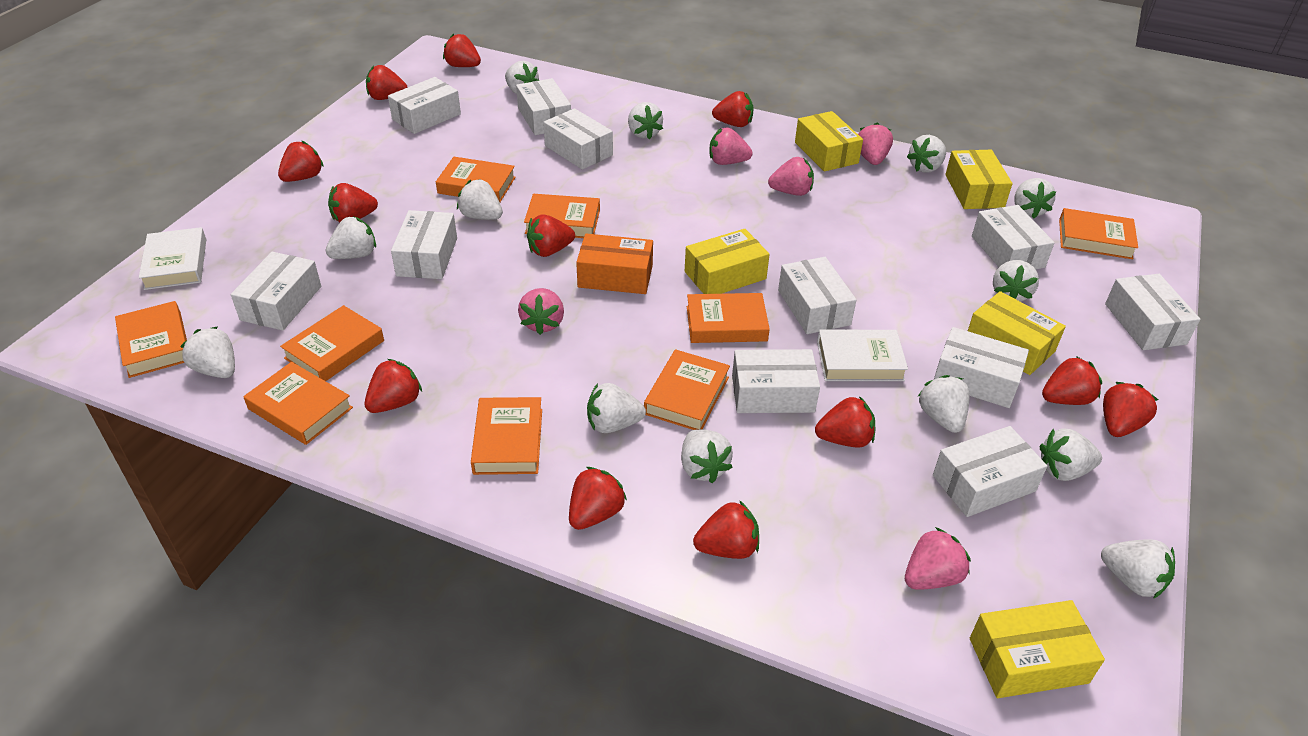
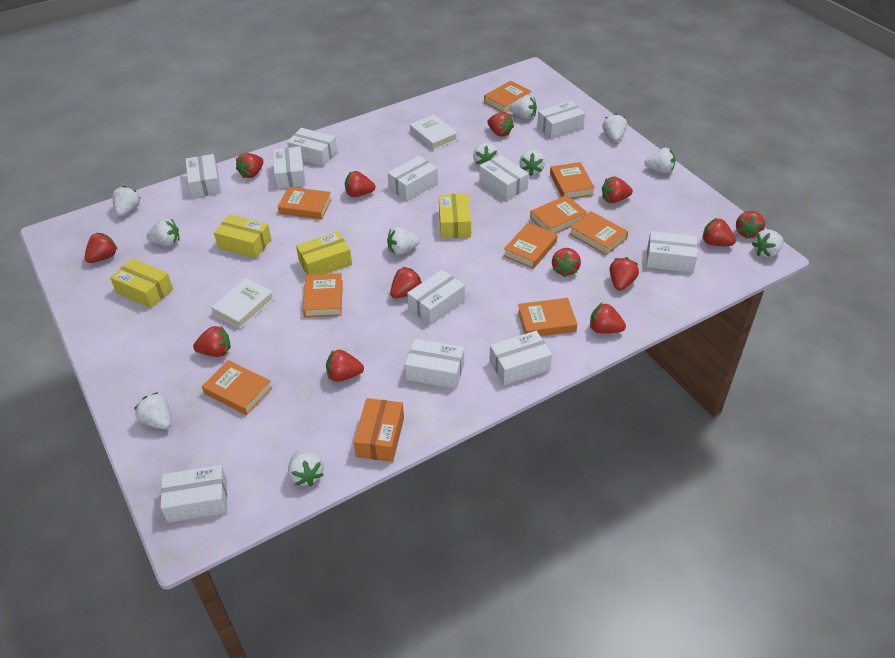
pink strawberry: 5 -> 0
red strawberry: 12 -> 13
white strawberry: 13 -> 11
yellow box: 5 -> 4

